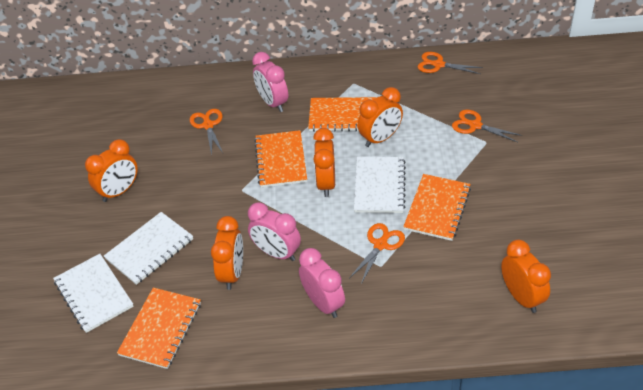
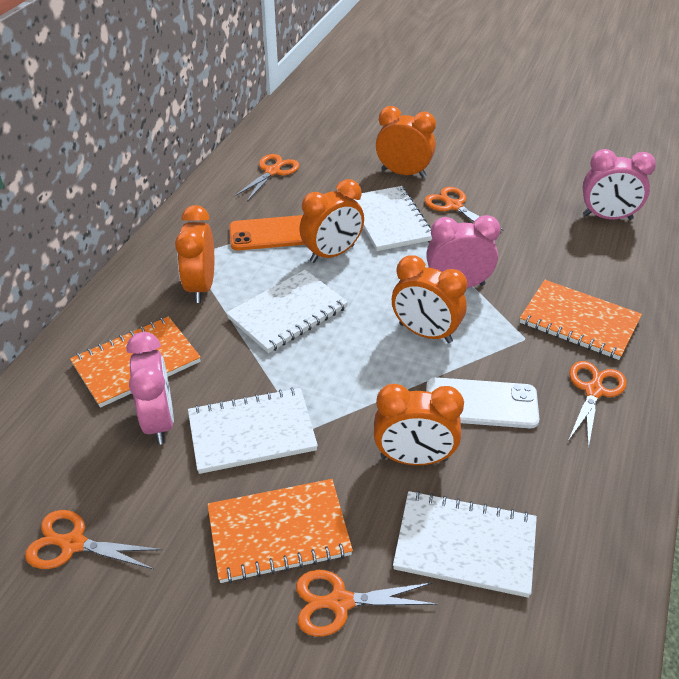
orange notebook: 4 -> 3
orange phone: 0 -> 1
orange scissors: 4 -> 5
white notebook: 3 -> 4
white phone: 0 -> 1

